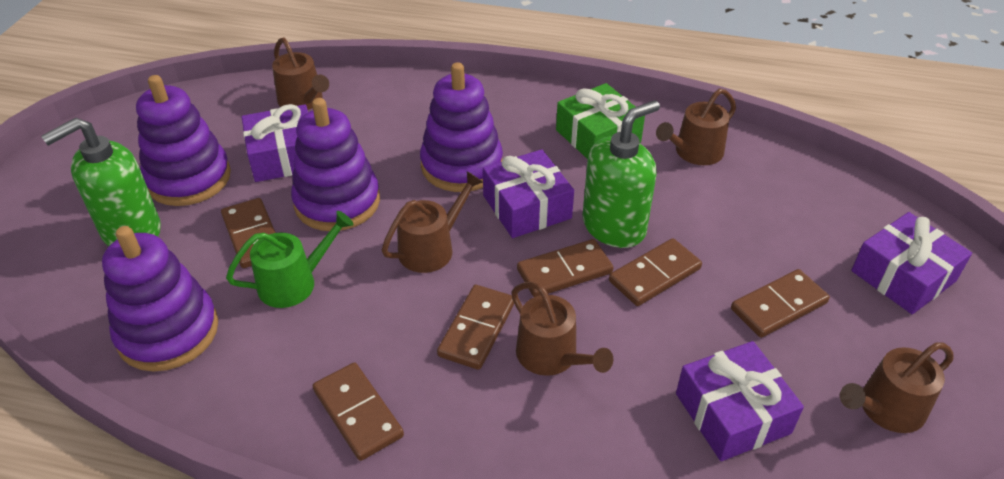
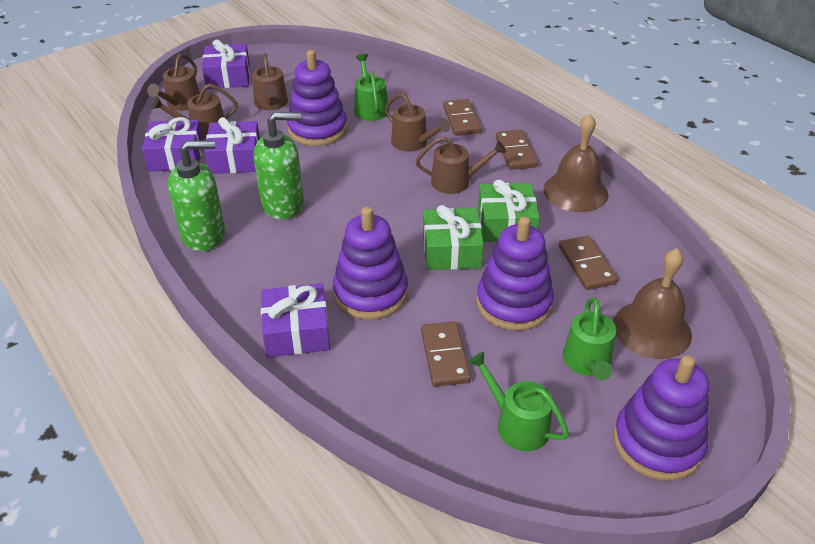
brown bell: 0 -> 2
brown domino: 6 -> 4
green gift: 1 -> 2
green watering can: 1 -> 3

